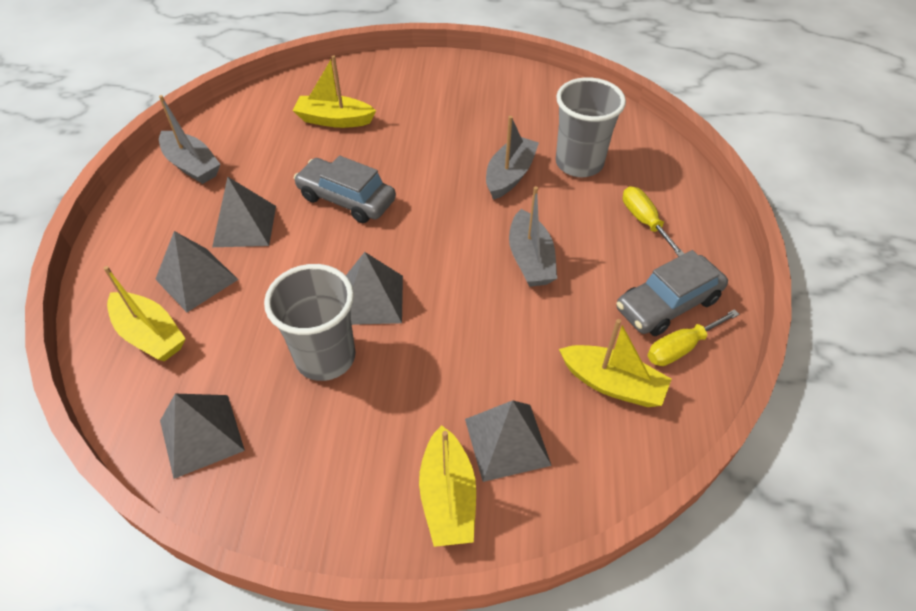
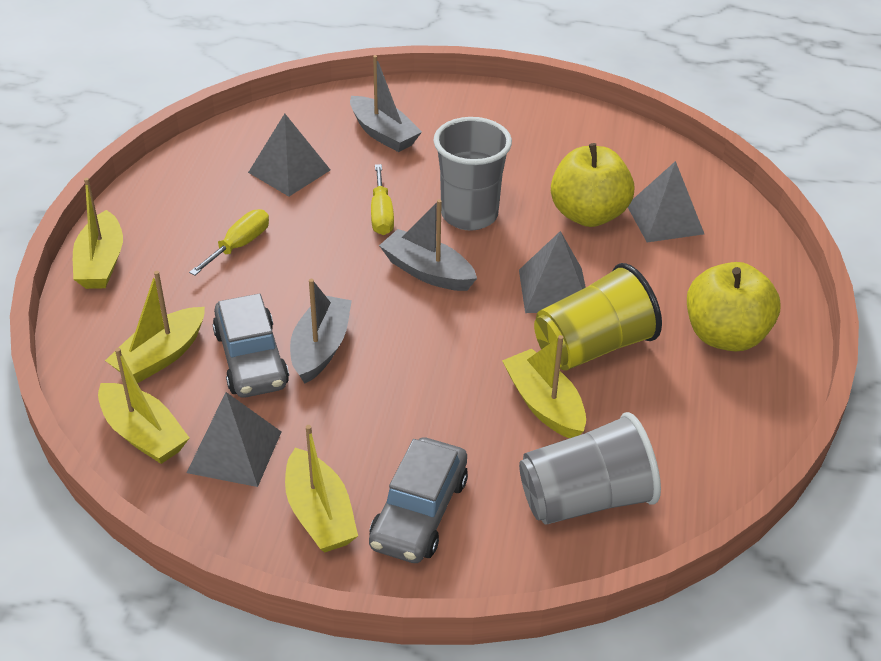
grey pyramid: 5 -> 4
yellow apple: 0 -> 2
yellow boat: 4 -> 5
yellow cup: 0 -> 1

